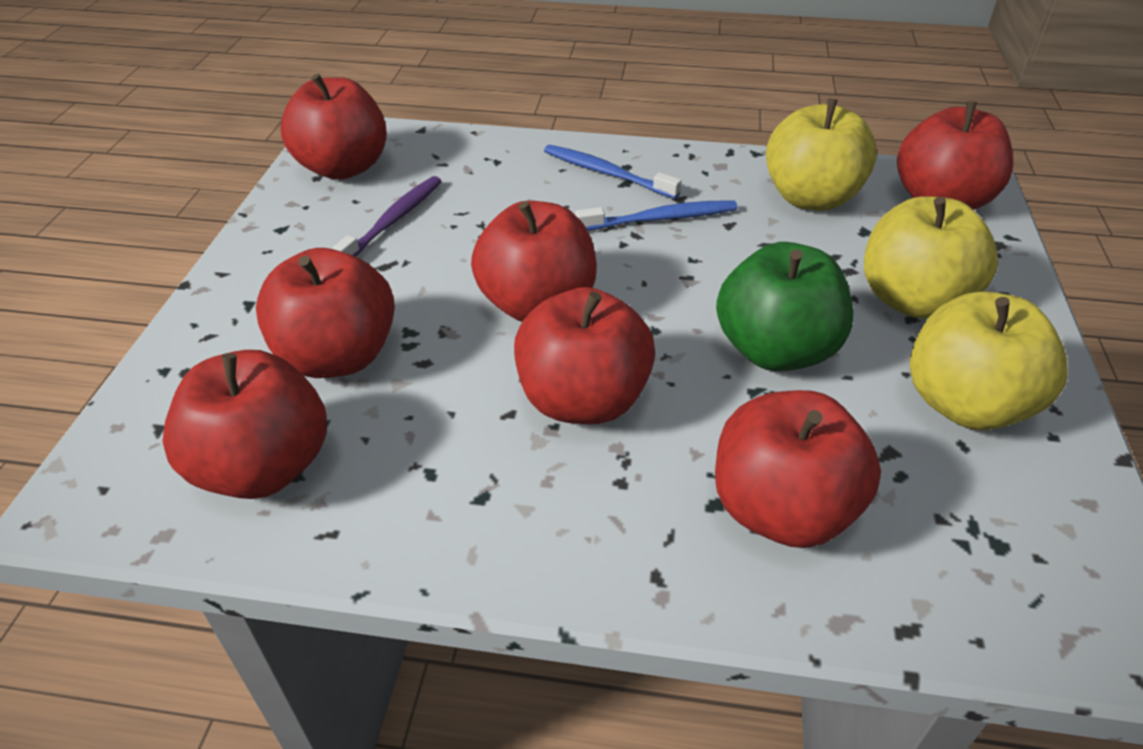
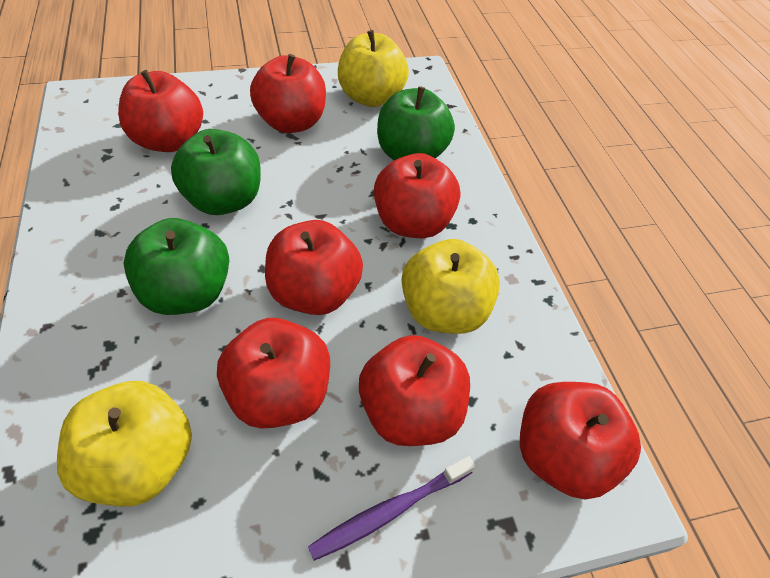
blue toothbrush: 2 -> 0
green apple: 1 -> 3

